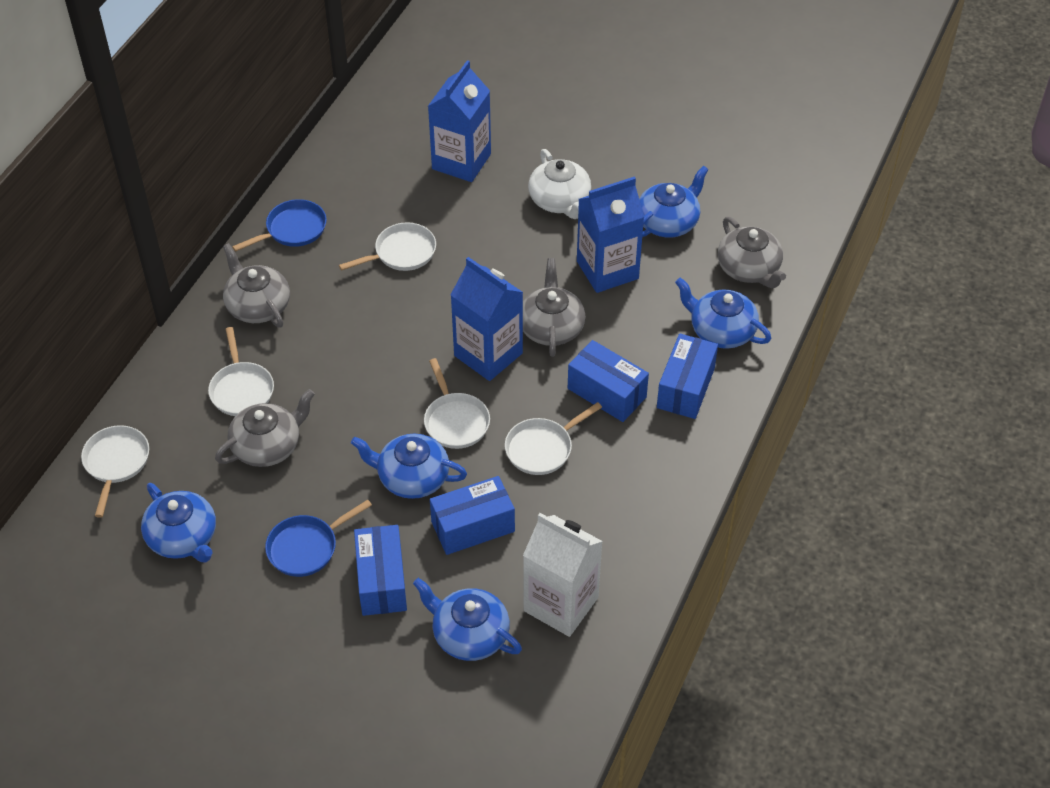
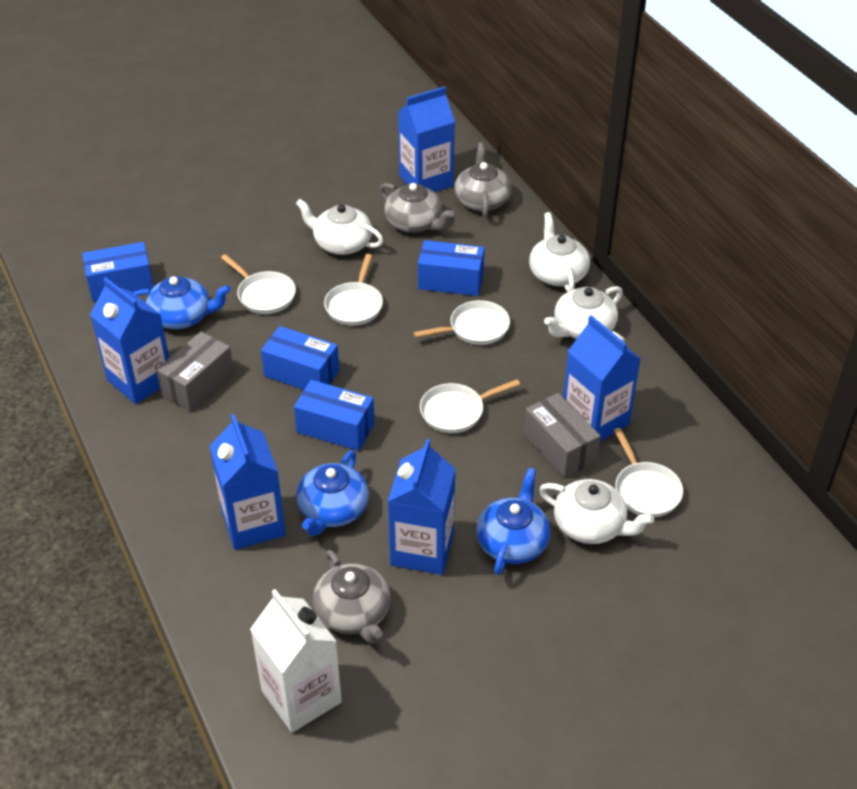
blue carton: 3 -> 5
blue pan: 2 -> 0
blue teapot: 5 -> 3
grey box: 0 -> 2
grey teapot: 4 -> 3
white teapot: 1 -> 4

